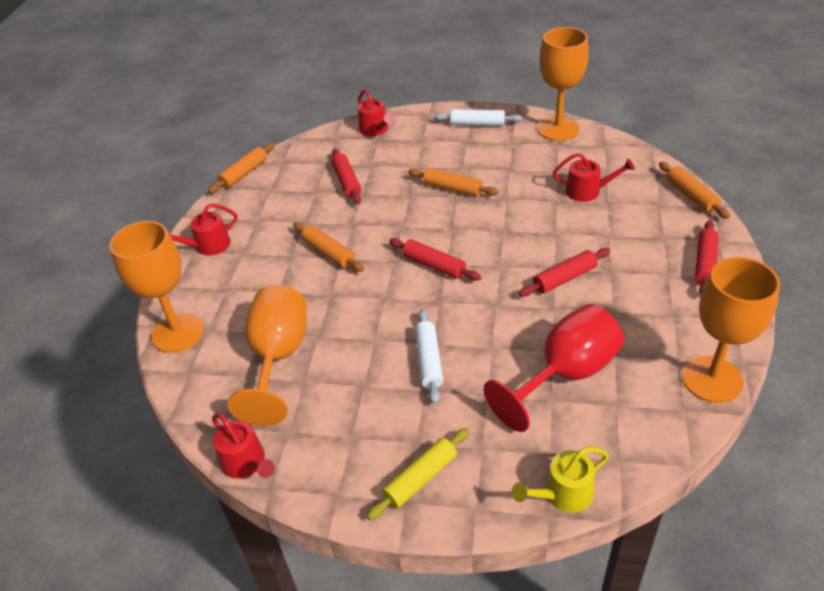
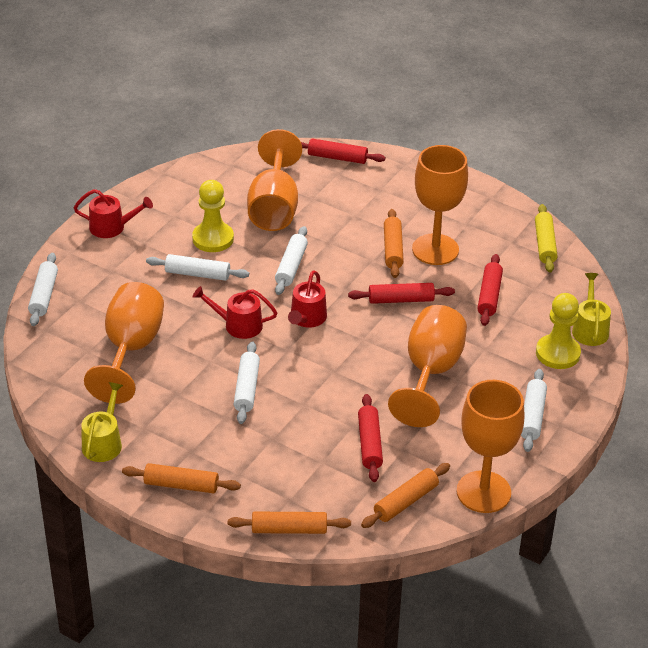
orange goblet: 4 -> 5
red goblet: 1 -> 0
red watering can: 4 -> 3
white rolling pin: 2 -> 5
yellow pawn: 0 -> 2
yellow watering can: 1 -> 2

